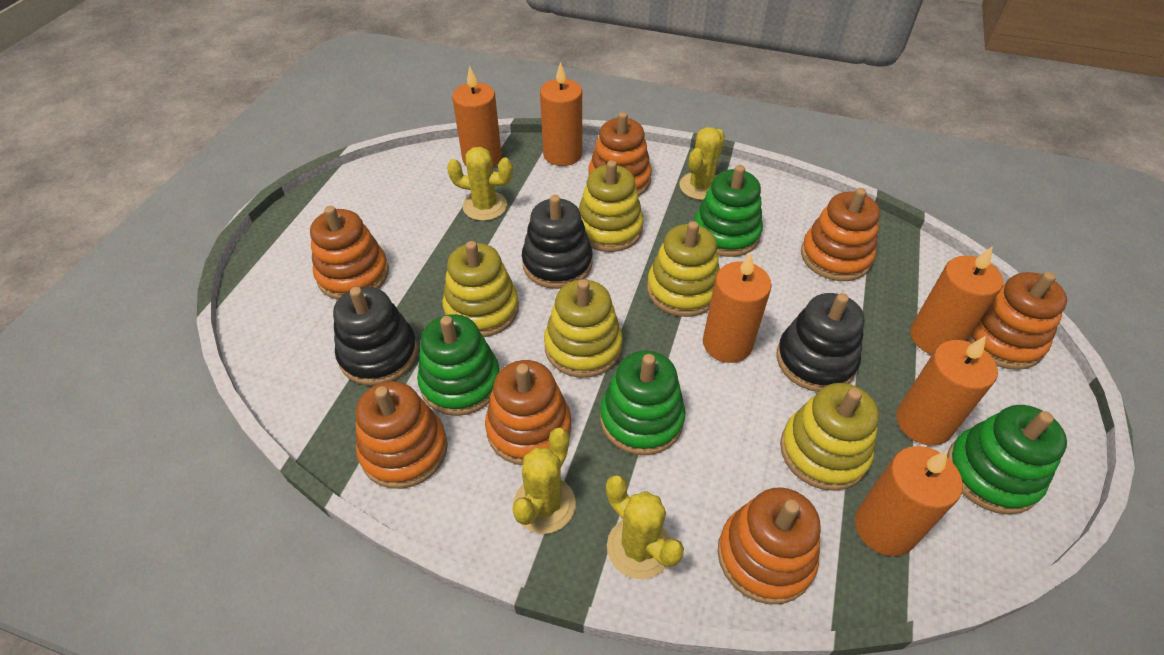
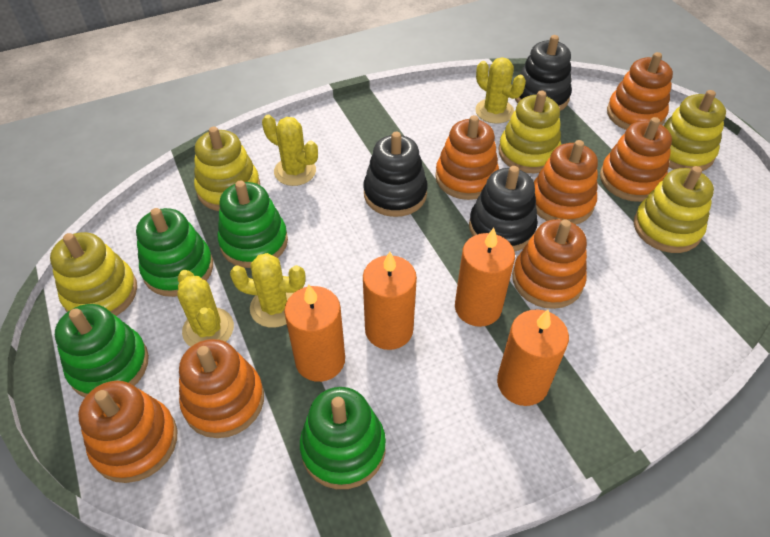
orange candle: 6 -> 4

